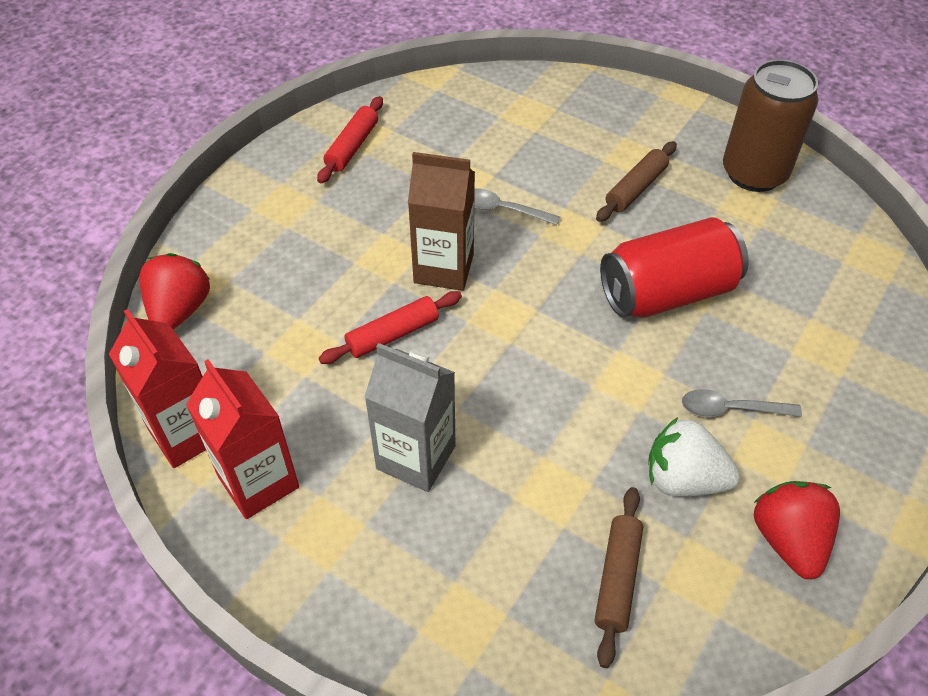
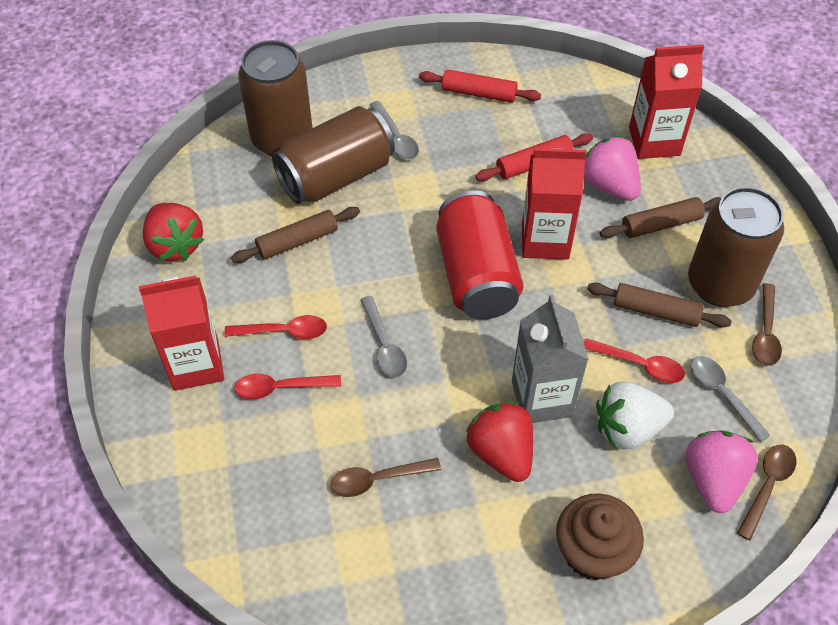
brown can: 1 -> 3
brown carton: 1 -> 0
brown cupcake: 0 -> 1
brown rolling pin: 2 -> 3
brown spoon: 0 -> 3
grey spoon: 2 -> 3
pink strawberry: 0 -> 2
red carton: 2 -> 3
red spoon: 0 -> 3

